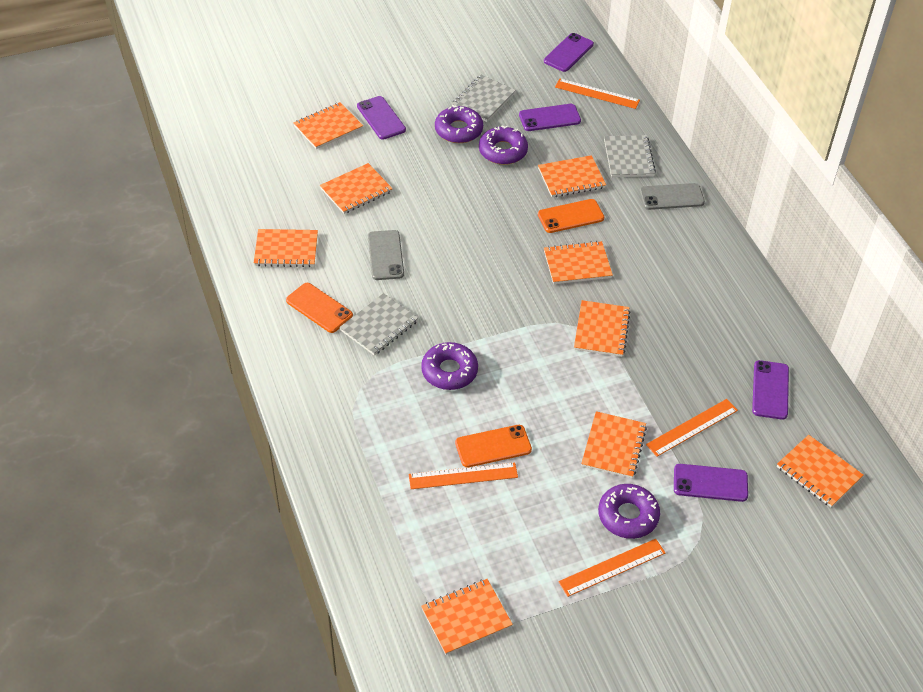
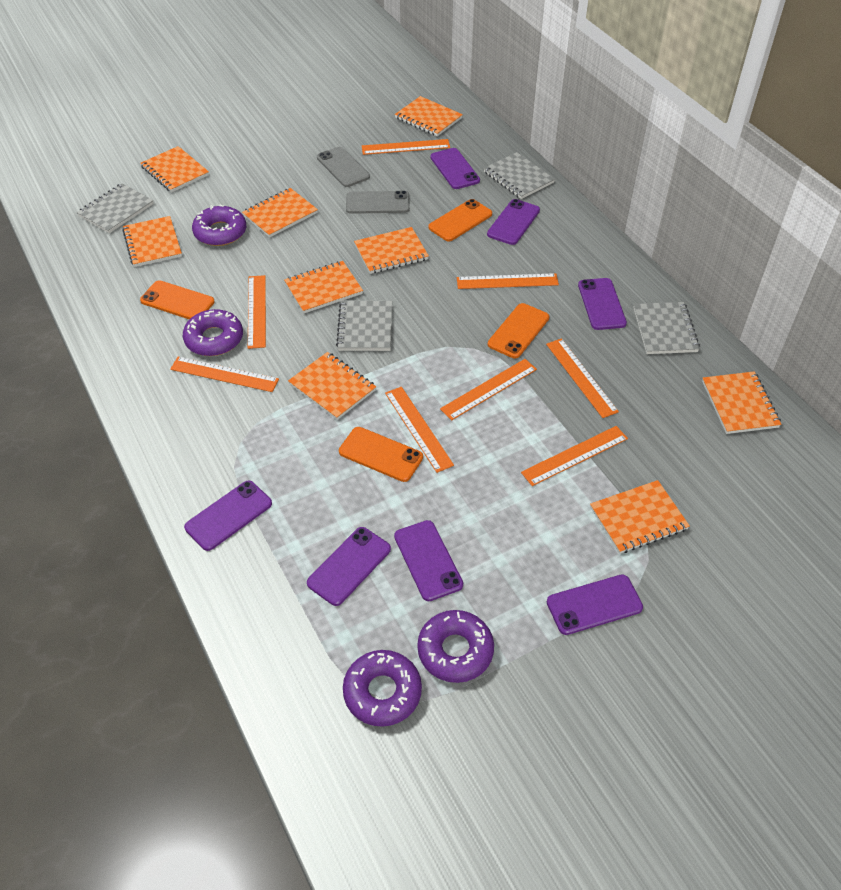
grey notebook: 3 -> 4
orange phone: 3 -> 4
orange ruler: 4 -> 8
purple phone: 5 -> 7

